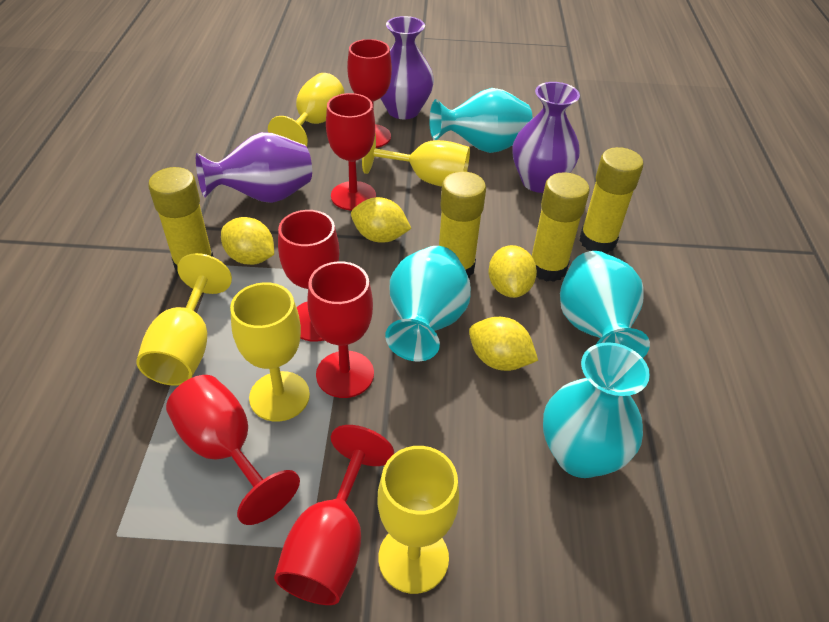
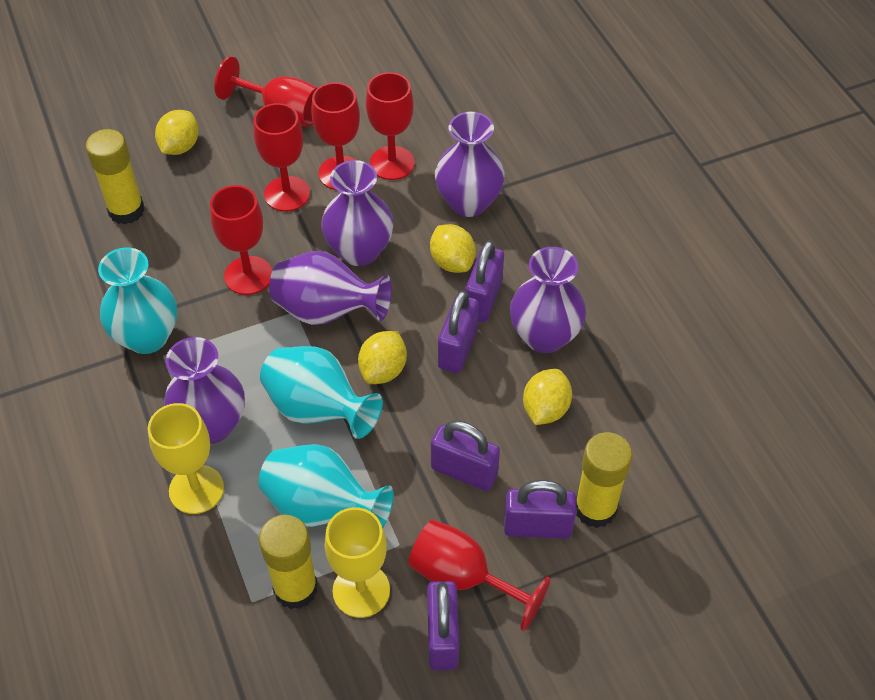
purple padlock: 0 -> 5
purple vase: 3 -> 5
turquoise vase: 4 -> 3
yellow glue stick: 4 -> 3
yellow goblet: 5 -> 2

